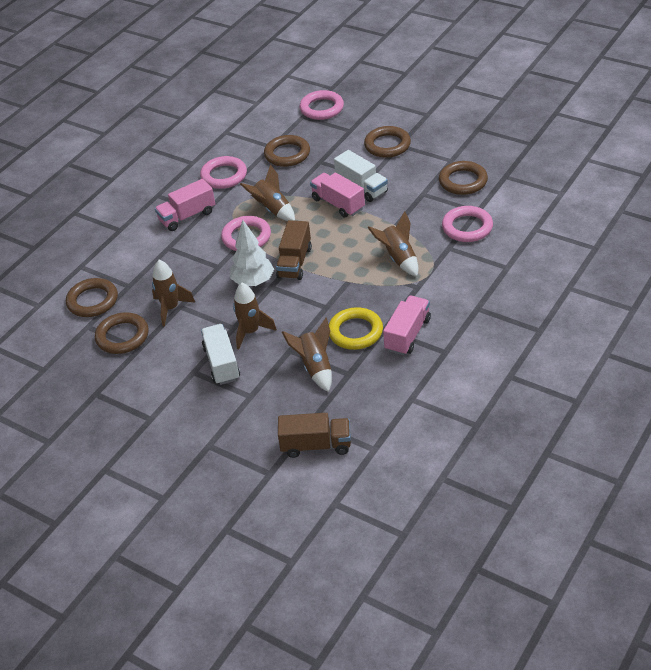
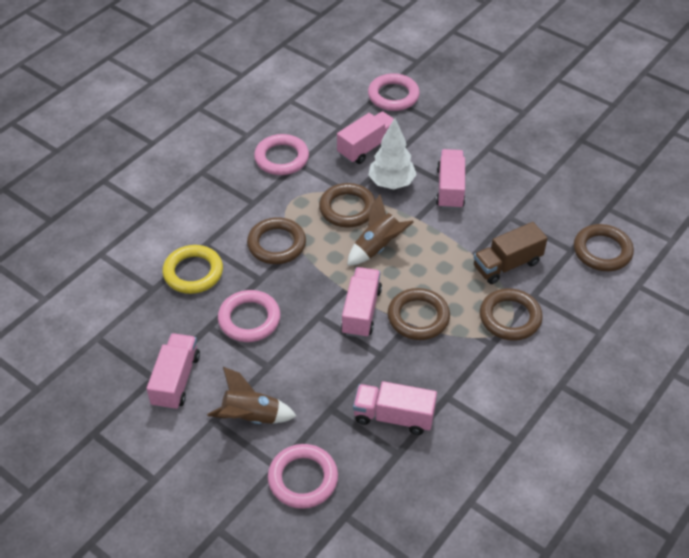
brown rocket: 5 -> 2
brown truck: 2 -> 1
pink truck: 3 -> 5
white truck: 2 -> 0

